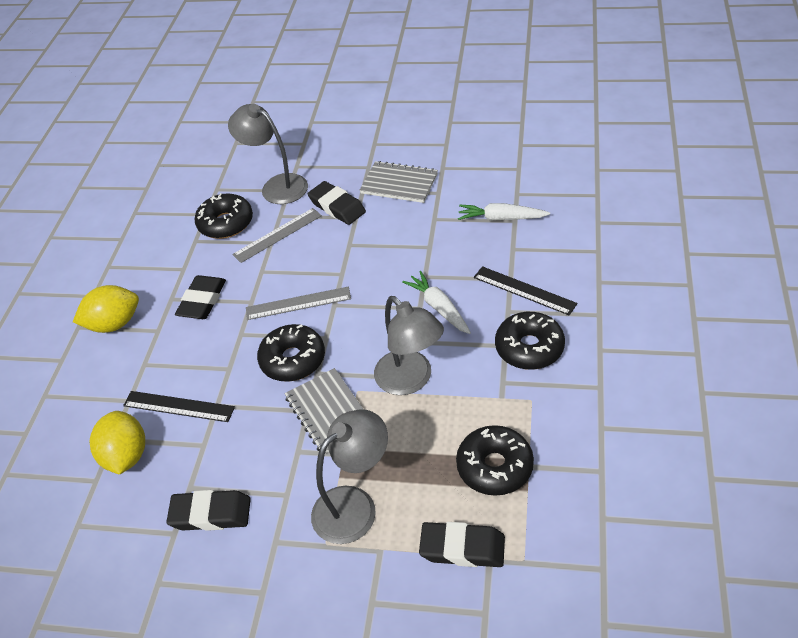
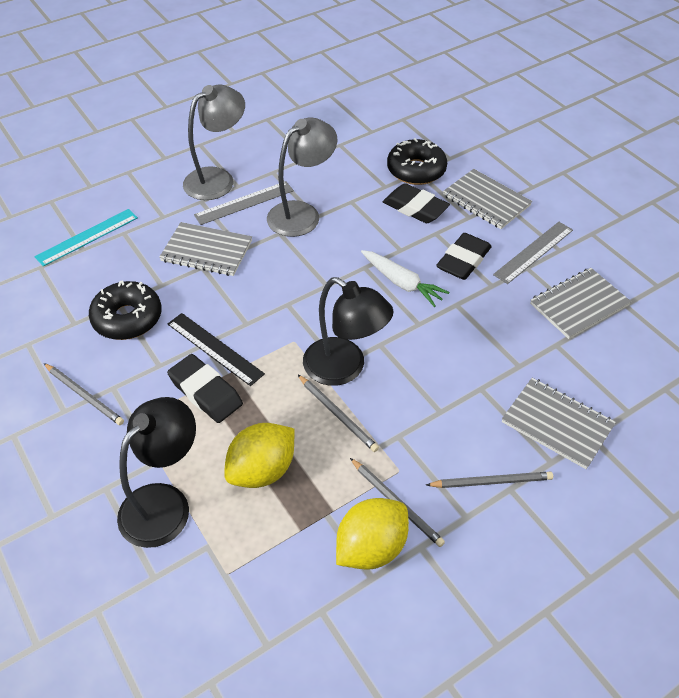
black donut: 4 -> 2
black eraser: 4 -> 3
black lamp: 0 -> 2
black ruler: 2 -> 1
grey lamp: 3 -> 2
grey notebook: 2 -> 4
grey pencil: 0 -> 4
turquoise ruler: 0 -> 1
white carrot: 2 -> 1

